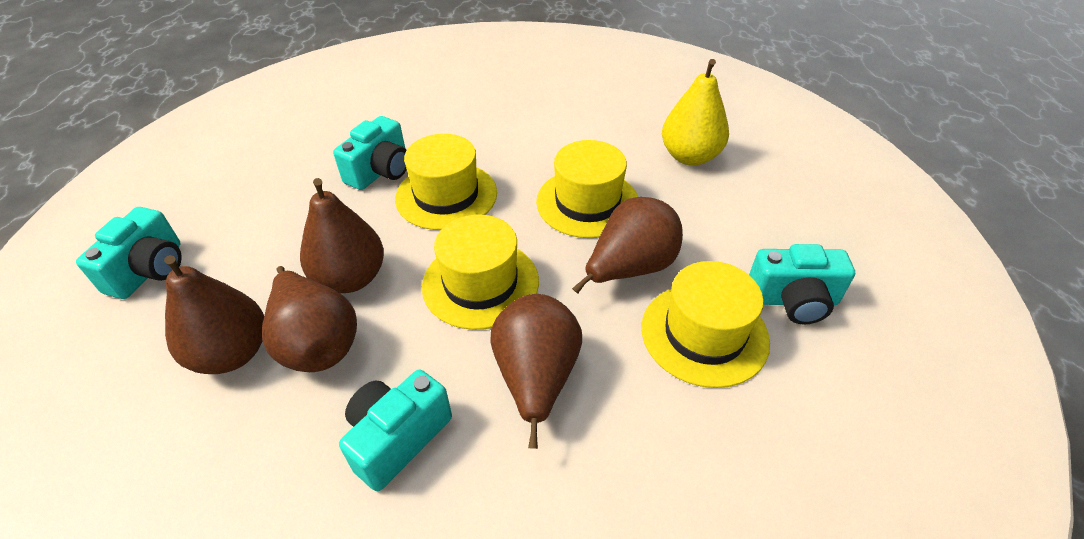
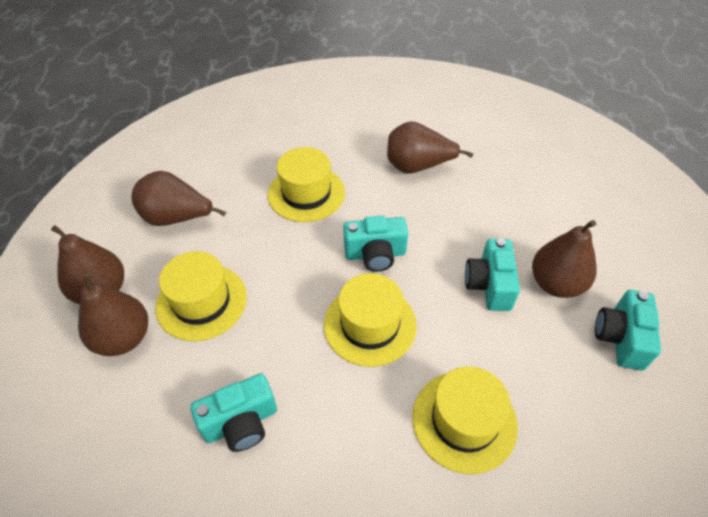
yellow pear: 1 -> 0

